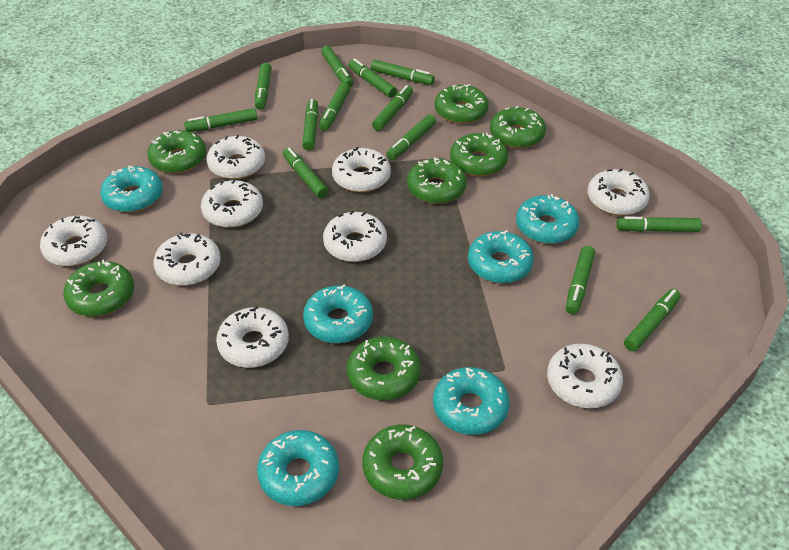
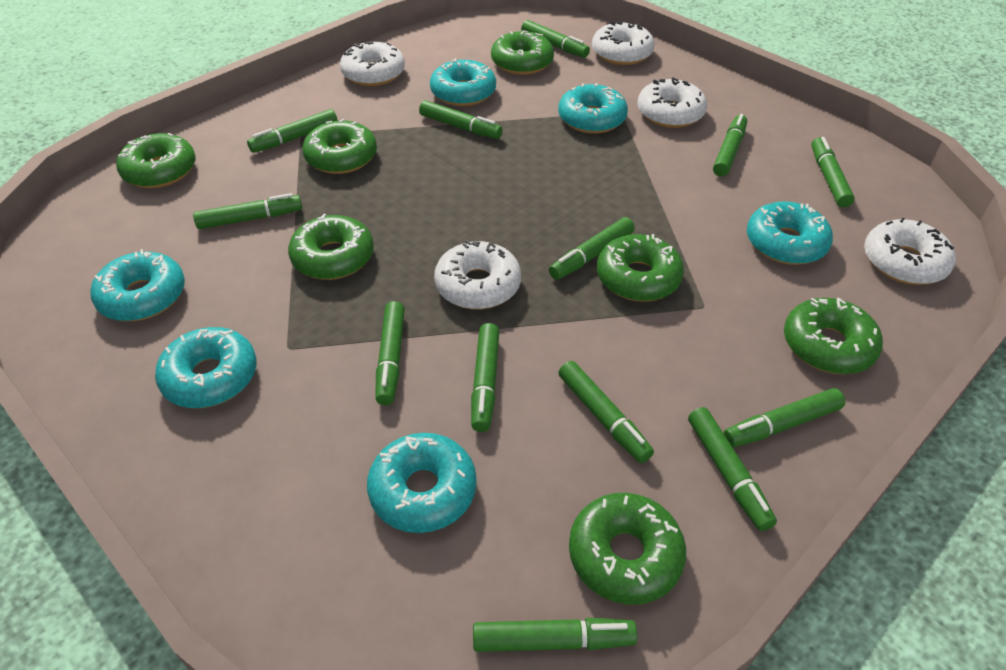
green donut: 8 -> 7
white donut: 9 -> 5

